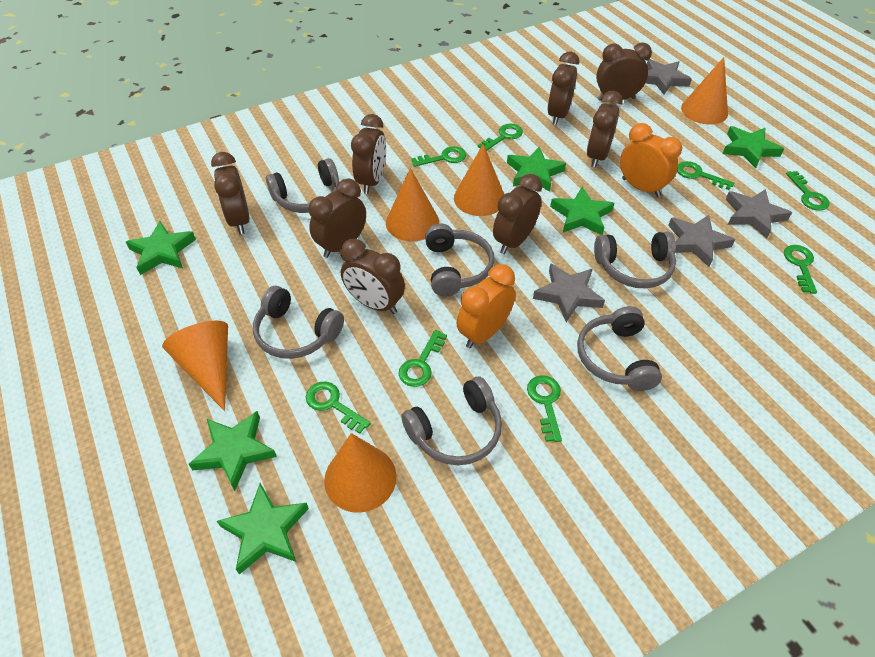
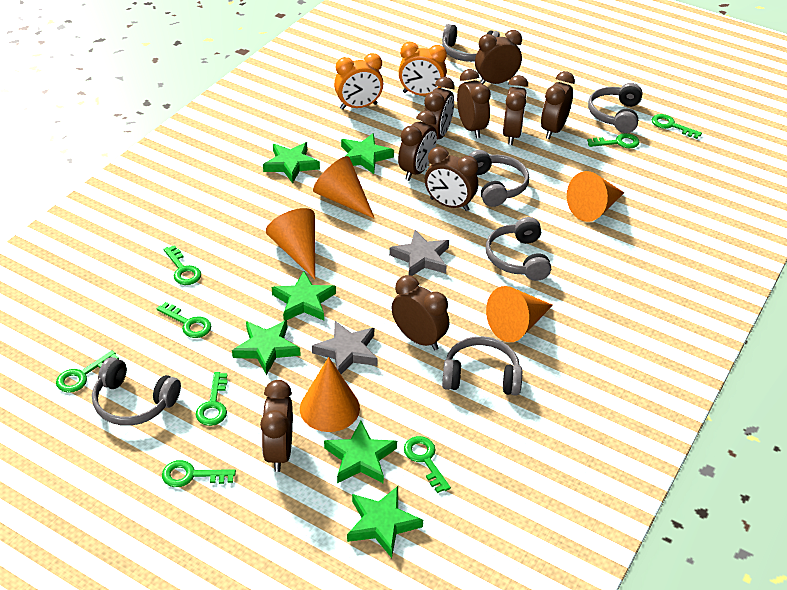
brown clock: 8 -> 9
grey star: 4 -> 2

